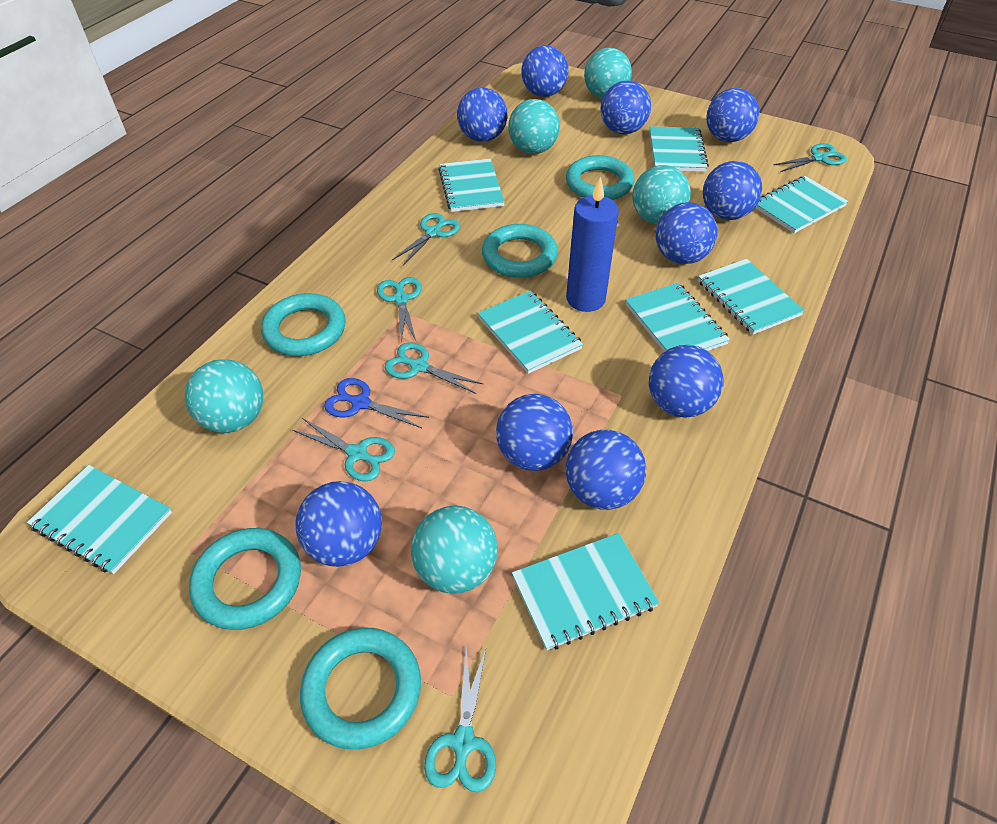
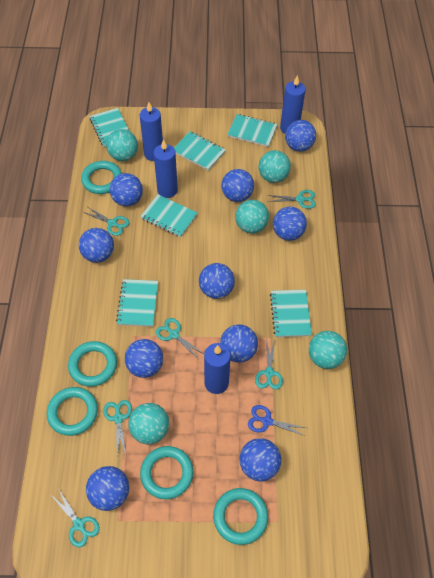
blue candle: 1 -> 4
turquoise notebook: 8 -> 6

